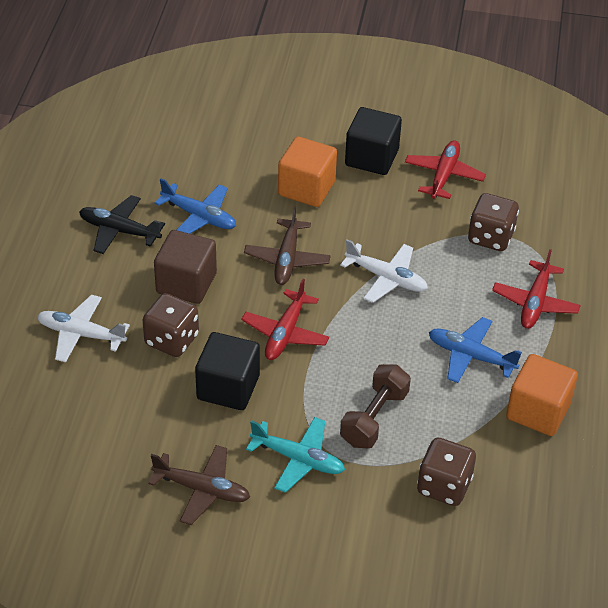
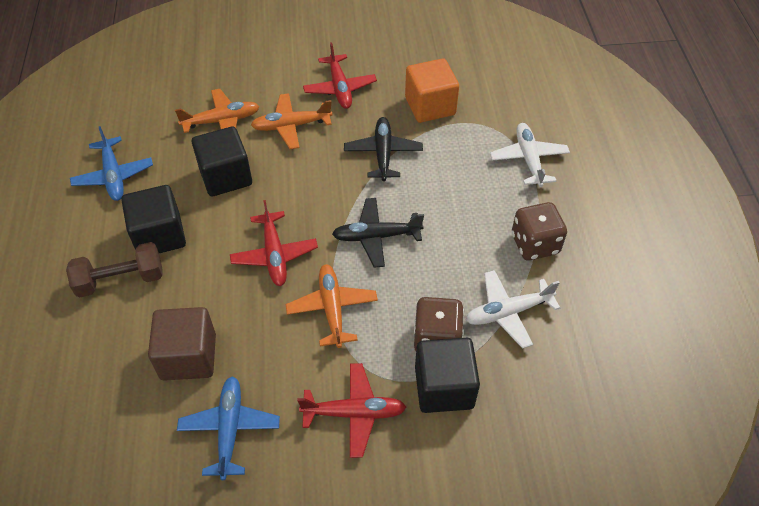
black cube: 2 -> 3
black plane: 1 -> 2
brown dice: 3 -> 2
brown plane: 2 -> 0
orange cube: 2 -> 1
orange plane: 0 -> 3
turquoise plane: 1 -> 0

